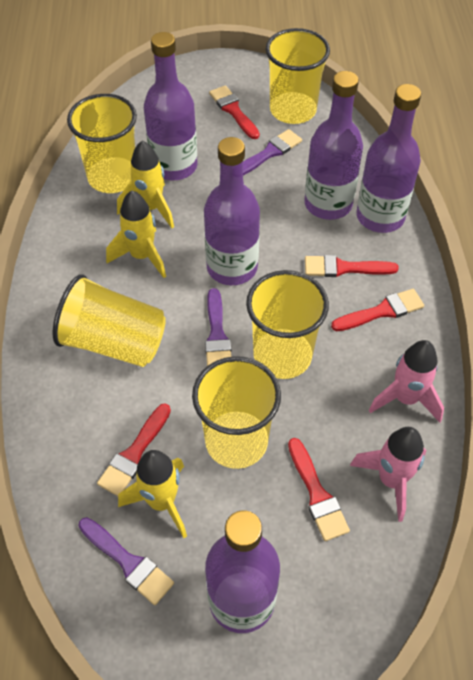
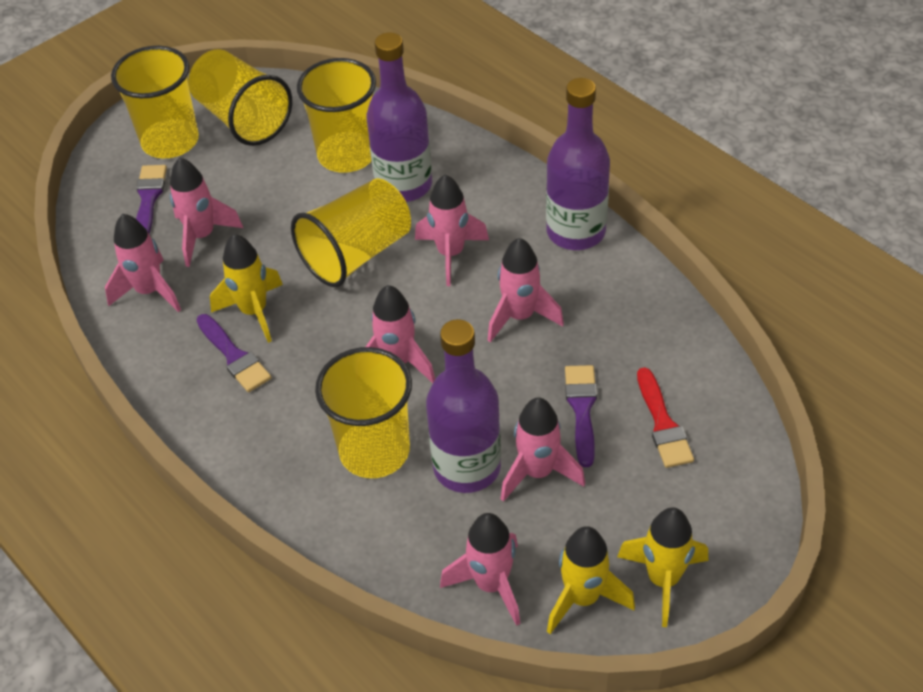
pink rocket: 2 -> 7
purple bottle: 5 -> 3
red brush: 5 -> 1

